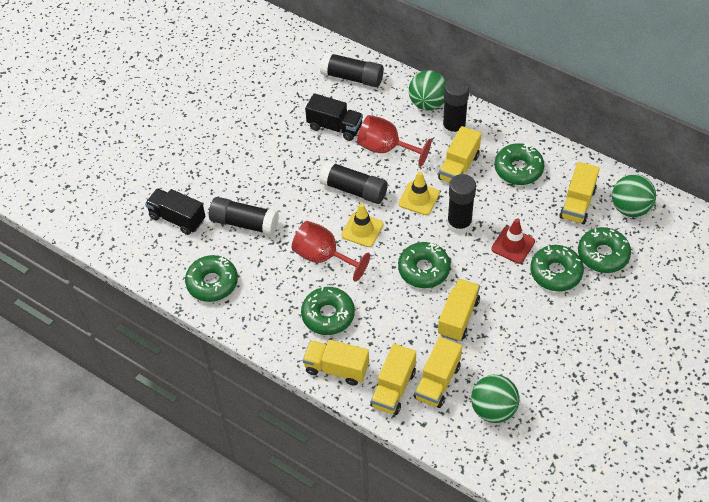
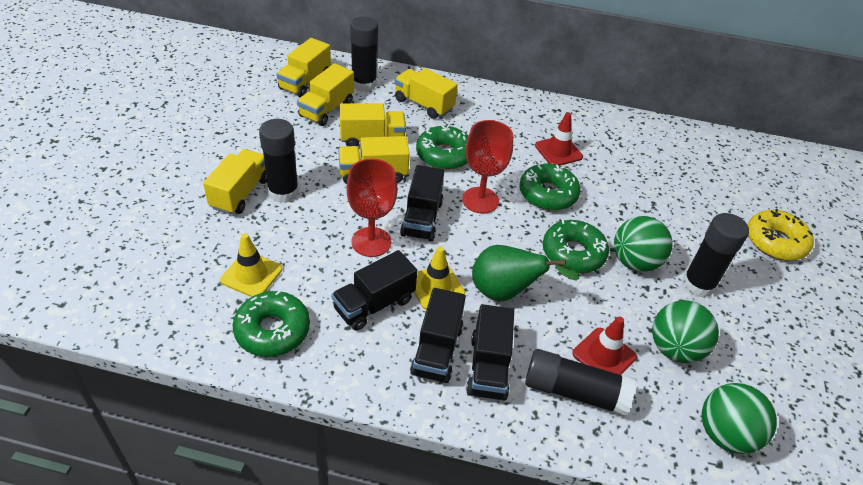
black glue stick: 5 -> 4
black truck: 2 -> 4
green donut: 6 -> 4
green pear: 0 -> 1
red traffic cone: 1 -> 2
yellow donut: 0 -> 1

